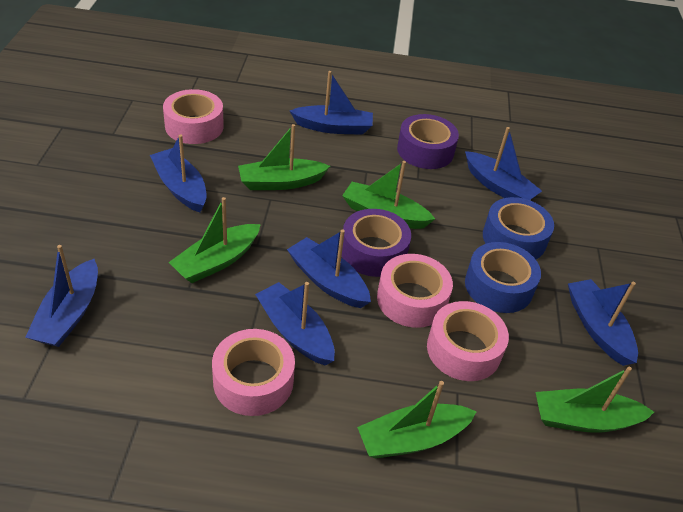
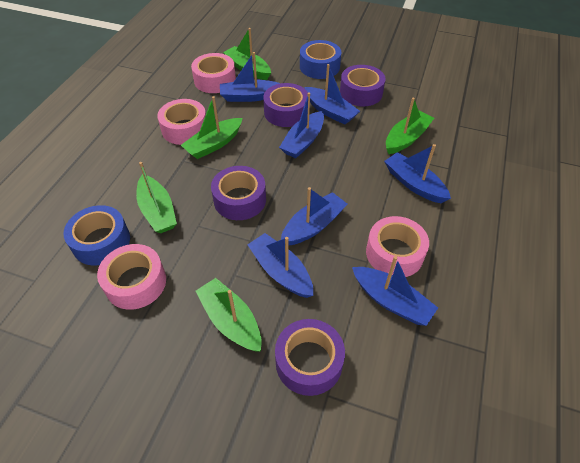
purple tape: 2 -> 4

